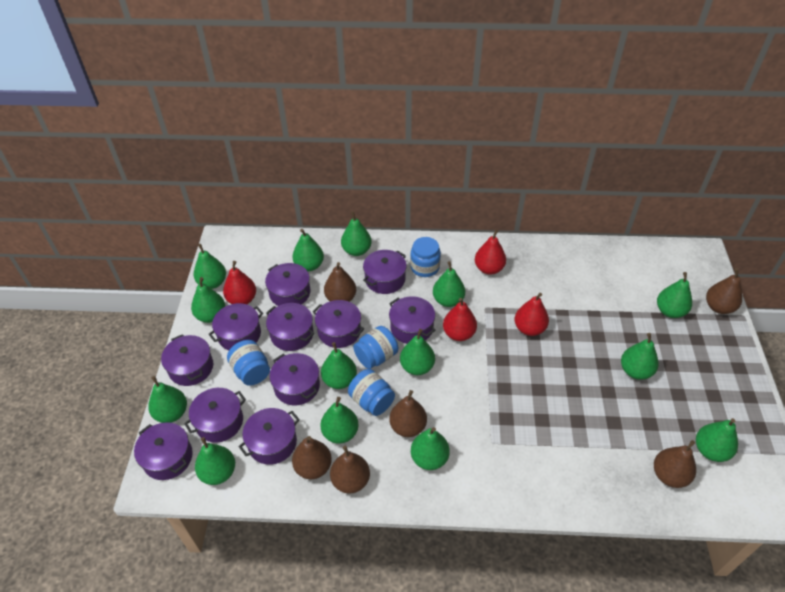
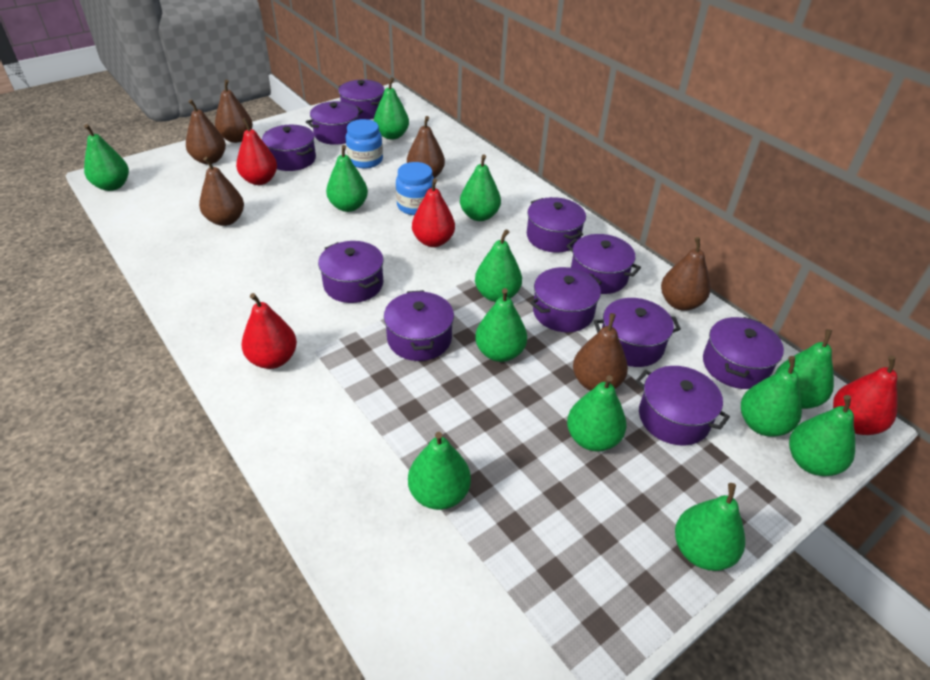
blue jar: 4 -> 2
green pear: 14 -> 12

